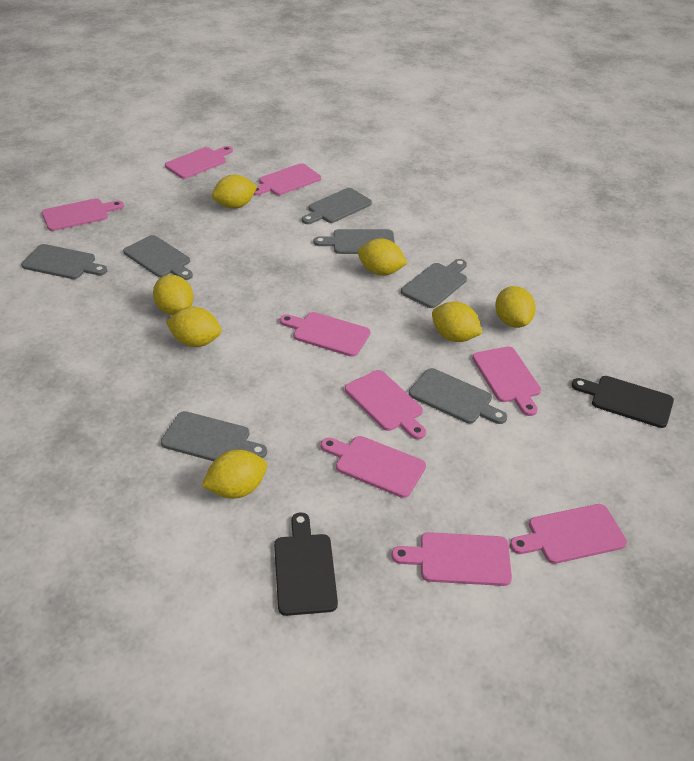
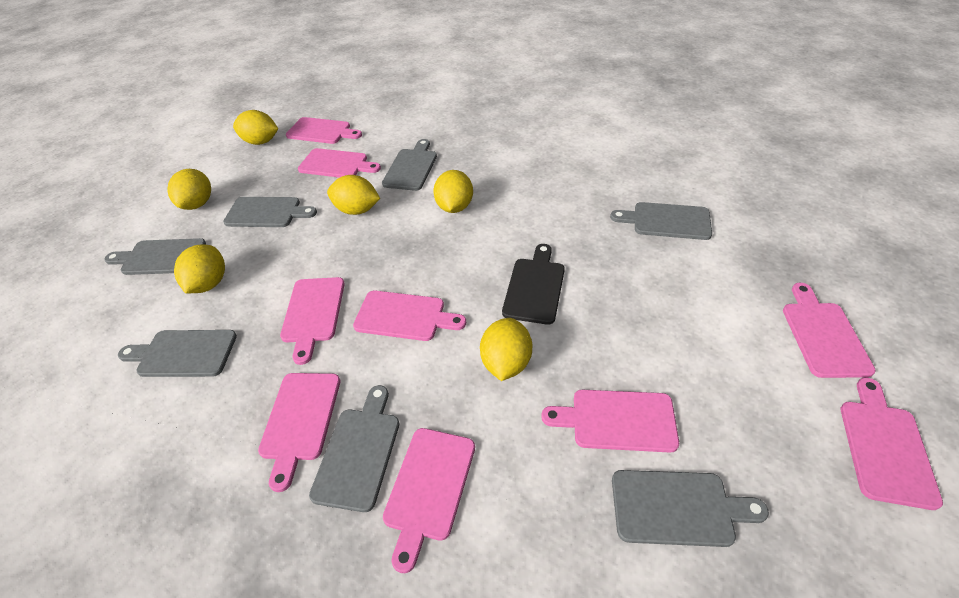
black cutting board: 2 -> 1
yellow lemon: 7 -> 6

